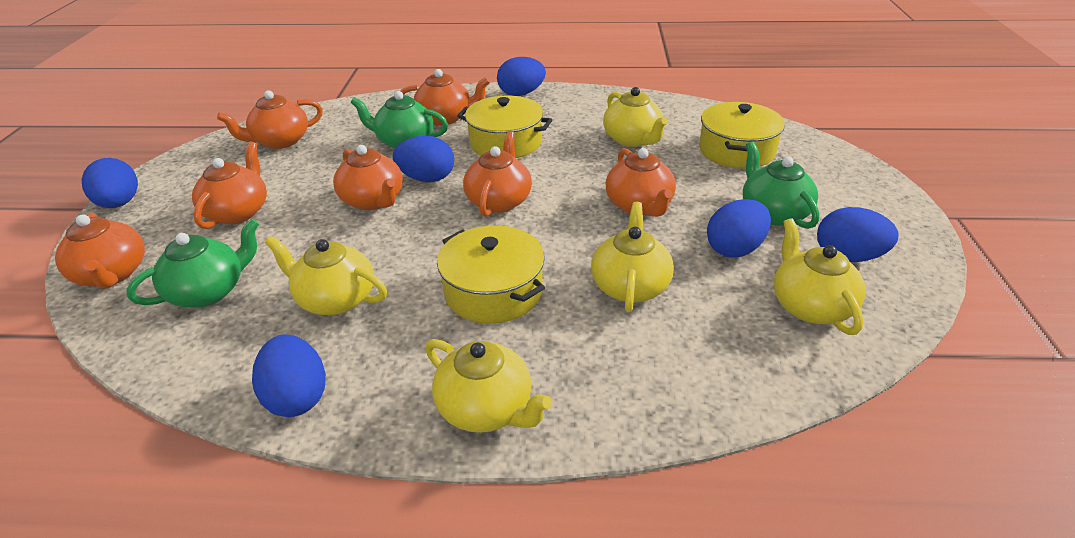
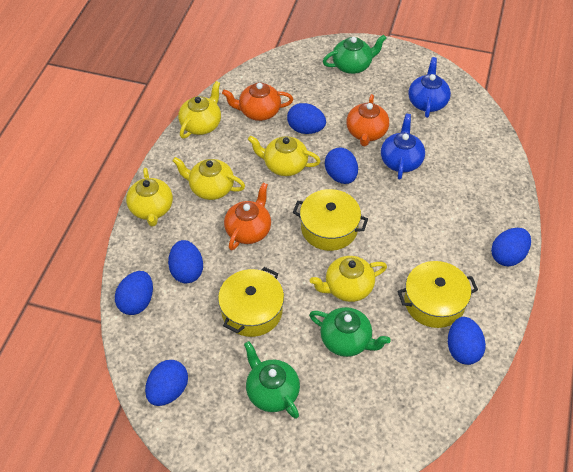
blue egg: 6 -> 7
blue teapot: 0 -> 2
orange teapot: 7 -> 3

